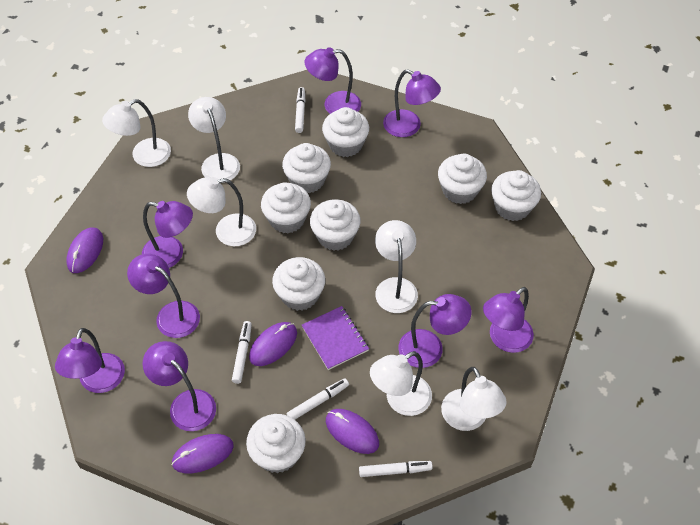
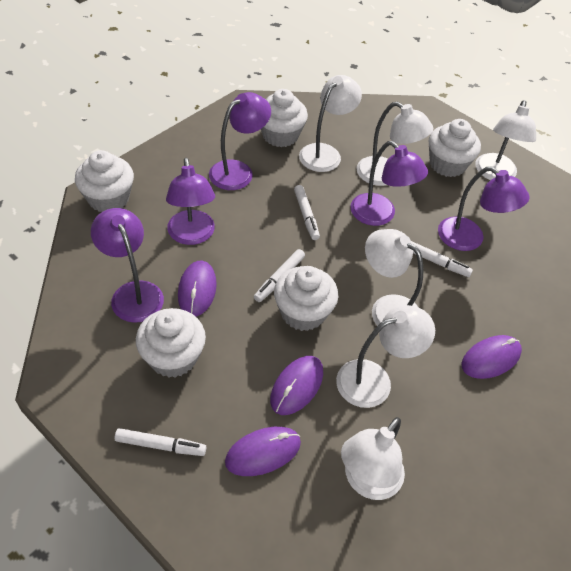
purple lamp: 8 -> 5
purple notebook: 1 -> 0
white cupcake: 8 -> 5

